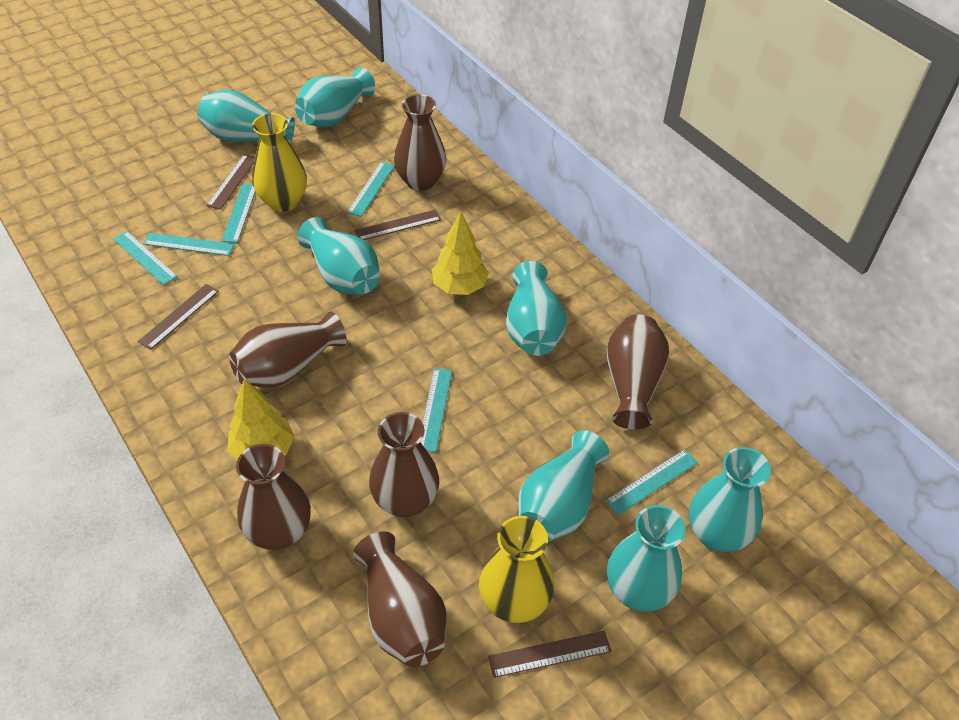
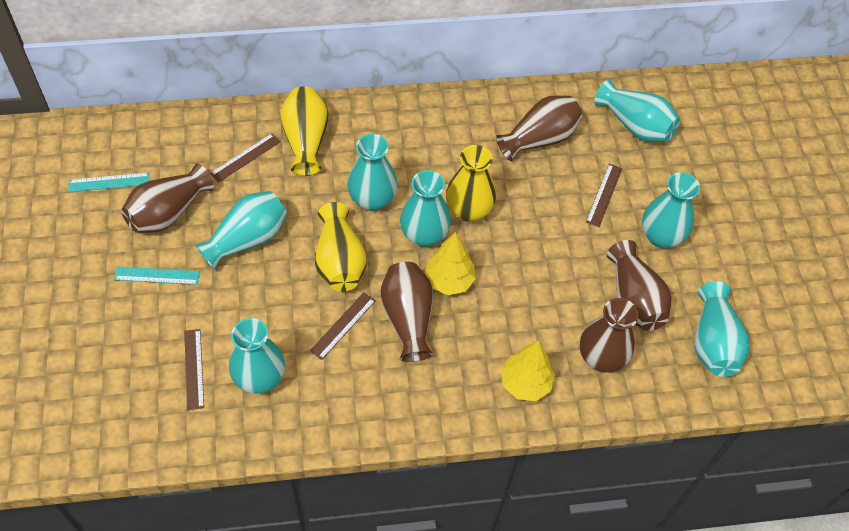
brown vase: 6 -> 5
turquoise ruler: 6 -> 2
yellow vase: 2 -> 3

